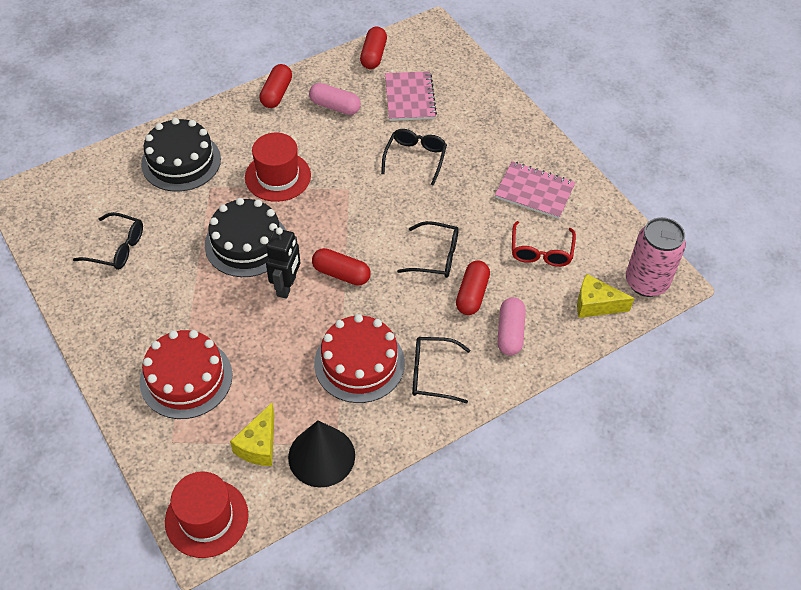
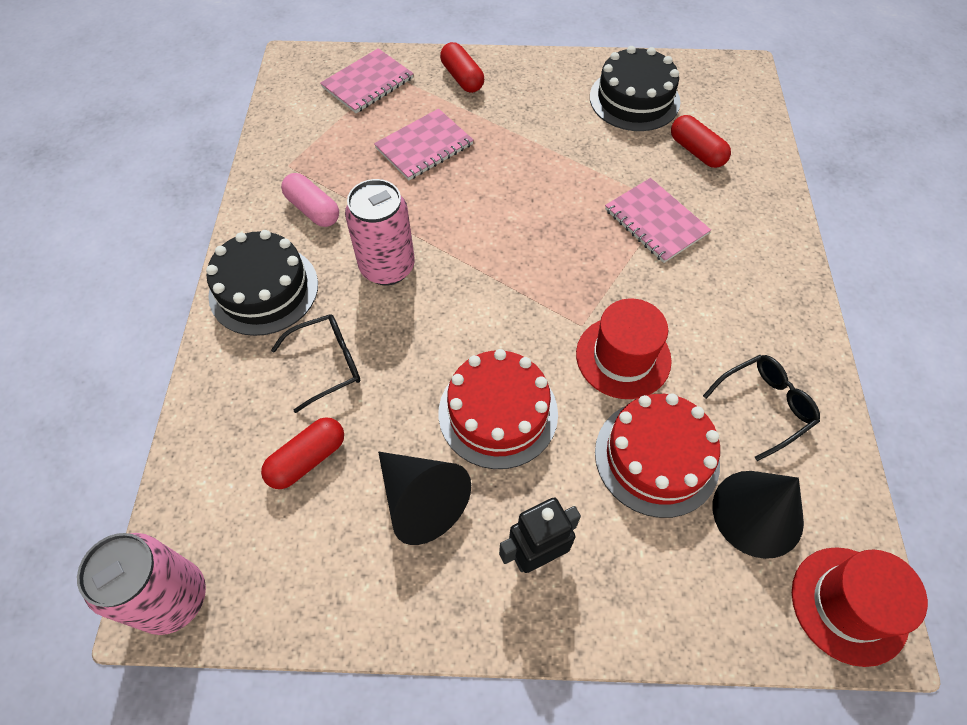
black cone: 1 -> 2
black glasses: 4 -> 2
pink can: 1 -> 2
pink capsule: 2 -> 1
pink notebook: 2 -> 3
red capsule: 4 -> 3
red glasses: 1 -> 0
yellow cheese: 2 -> 0

